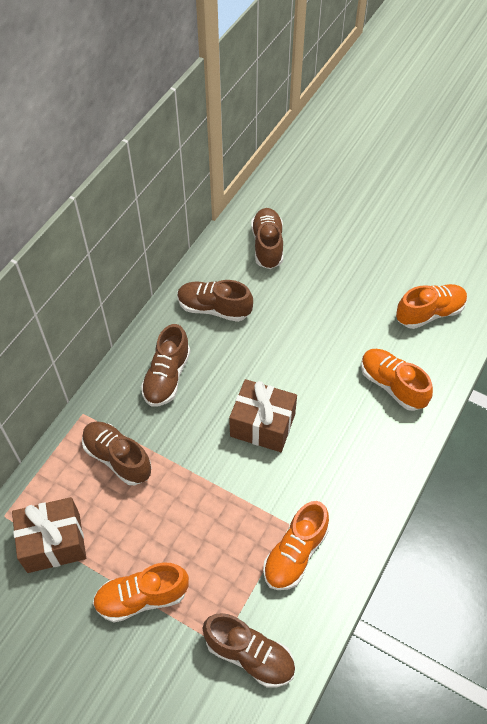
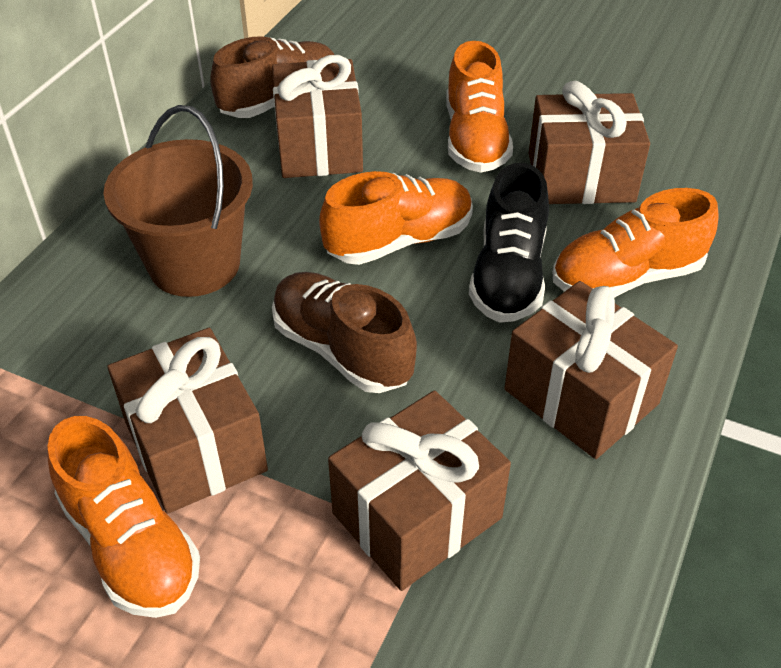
black shoe: 0 -> 1
brown bucket: 0 -> 1
brown gift: 2 -> 5
brown shoe: 5 -> 2

